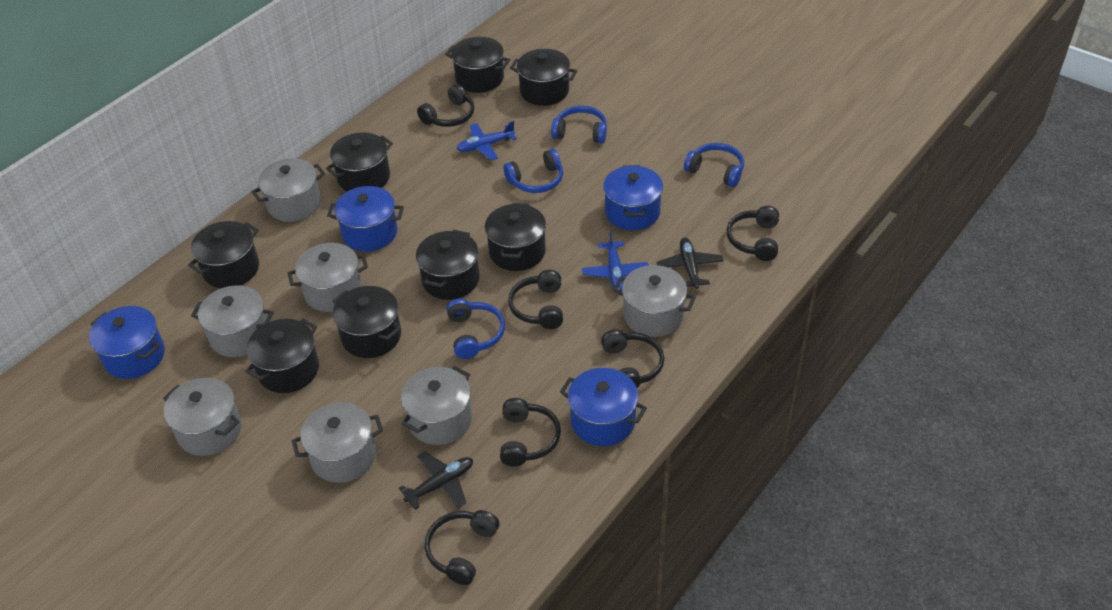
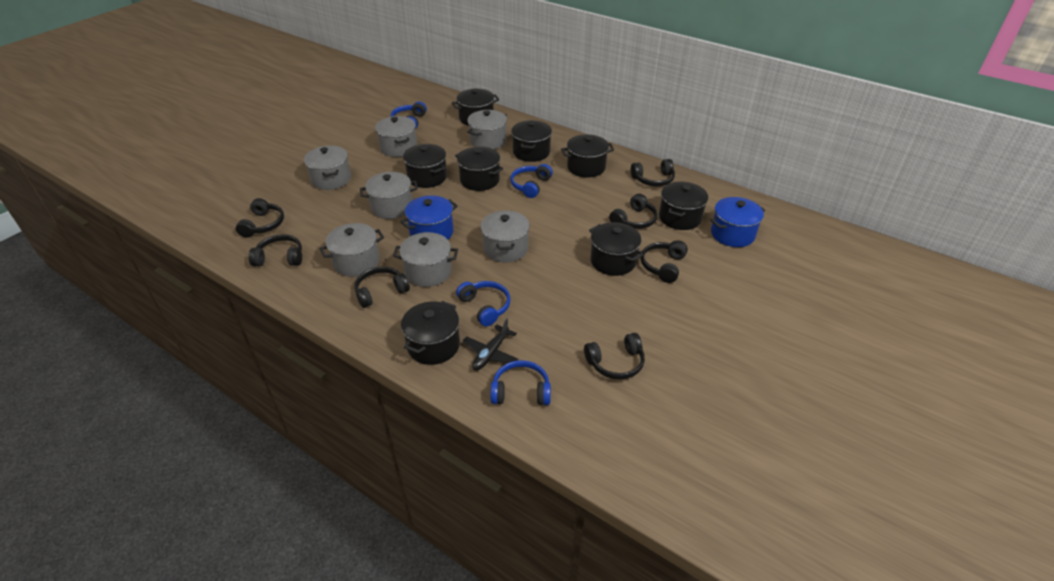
black headphones: 6 -> 7
black plane: 2 -> 1
blue plane: 2 -> 0
blue pot: 4 -> 2

